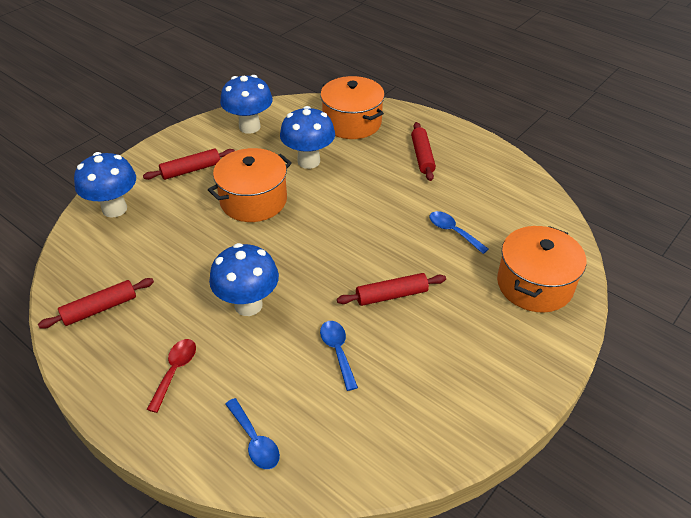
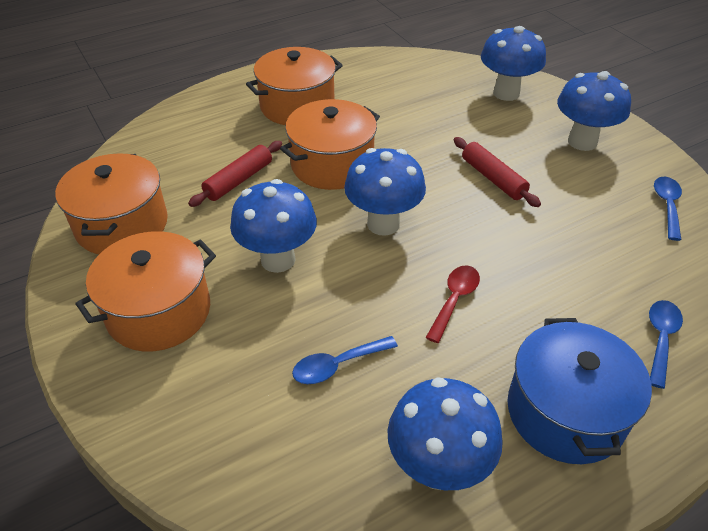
blue mushroom: 4 -> 5
blue pot: 0 -> 1
orange pot: 3 -> 4
red rolling pin: 4 -> 2

